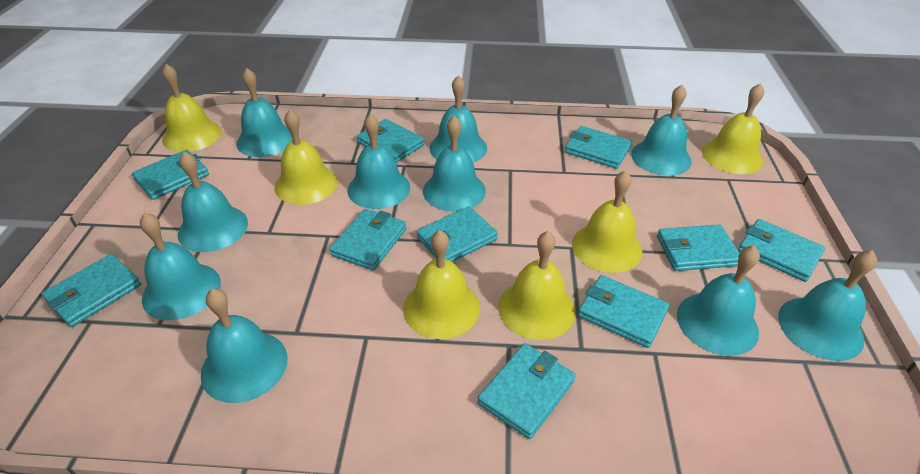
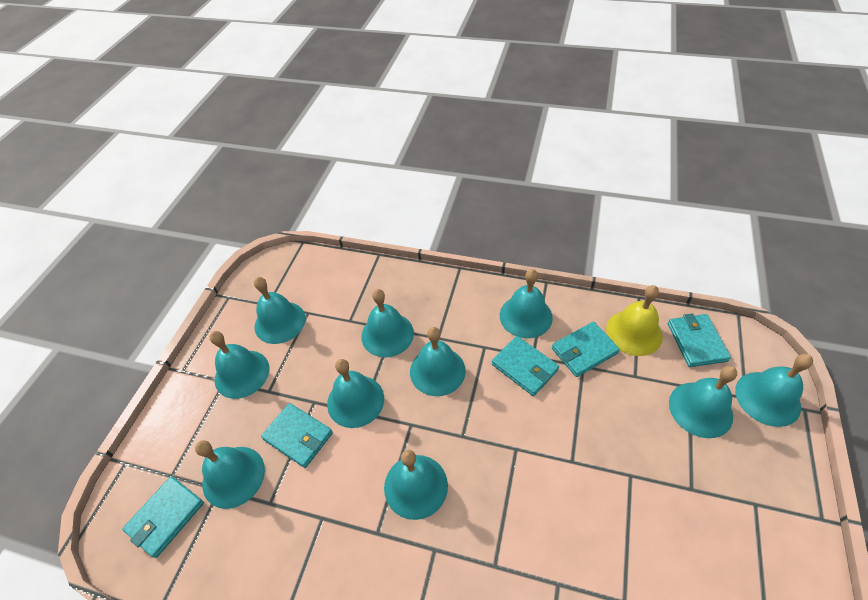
turquoise wallet: 10 -> 5
yellow bell: 6 -> 1

